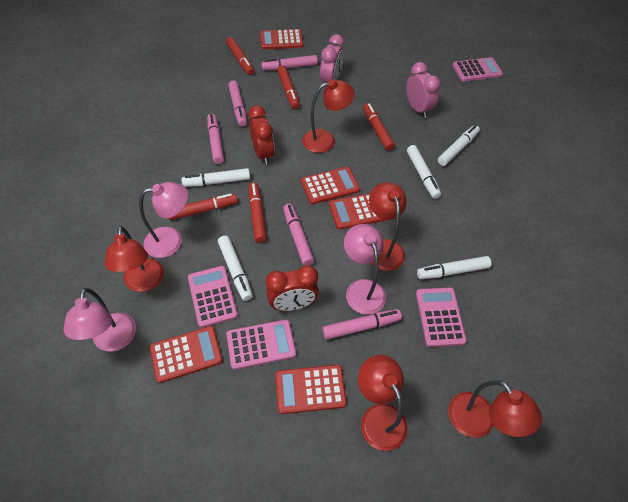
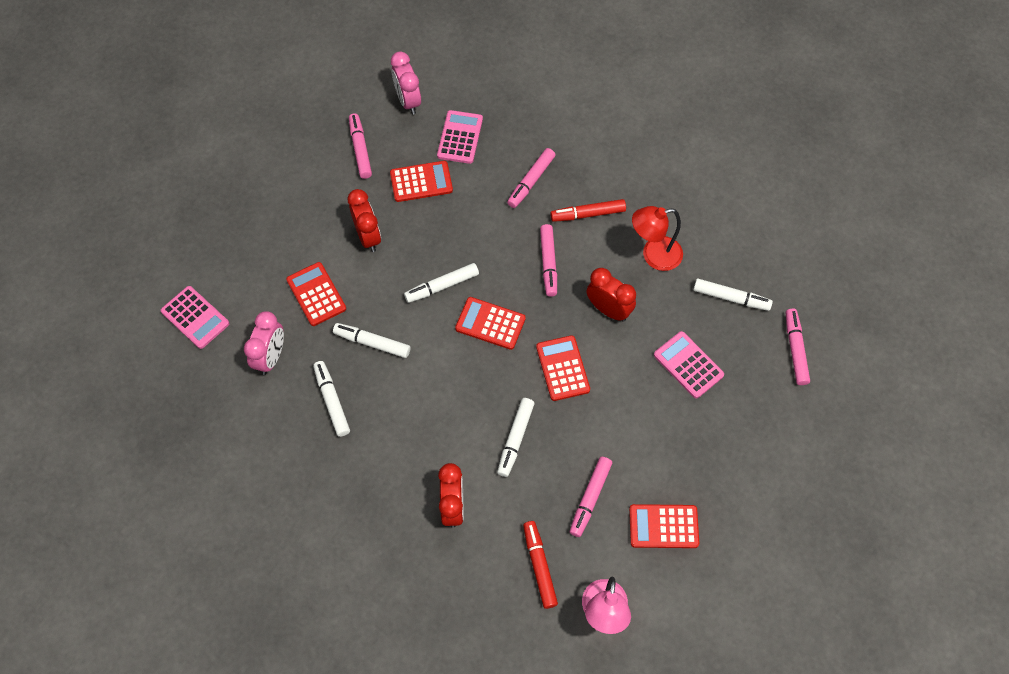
pink calculator: 4 -> 3
pink lamp: 3 -> 1
red clock: 2 -> 3
red lamp: 5 -> 1
red marker: 5 -> 2

